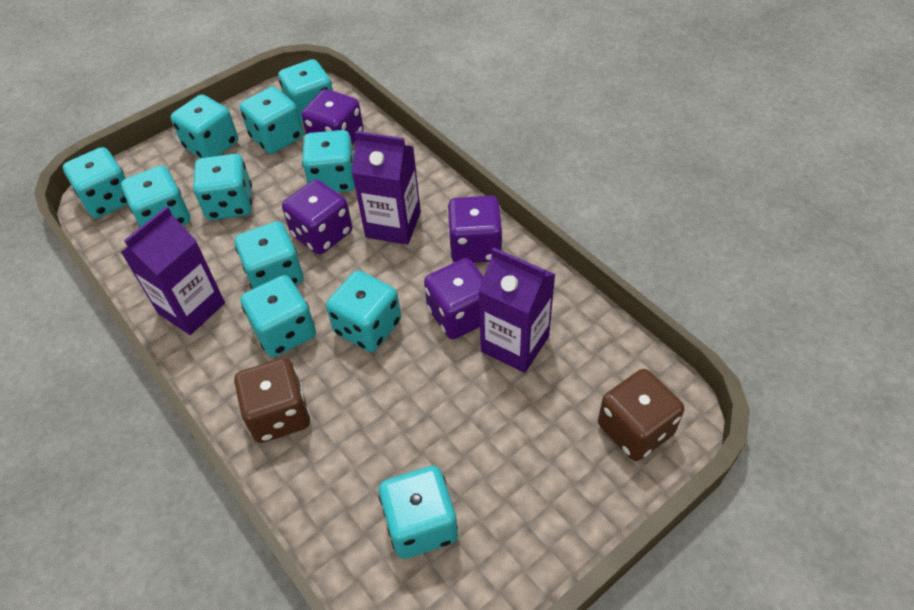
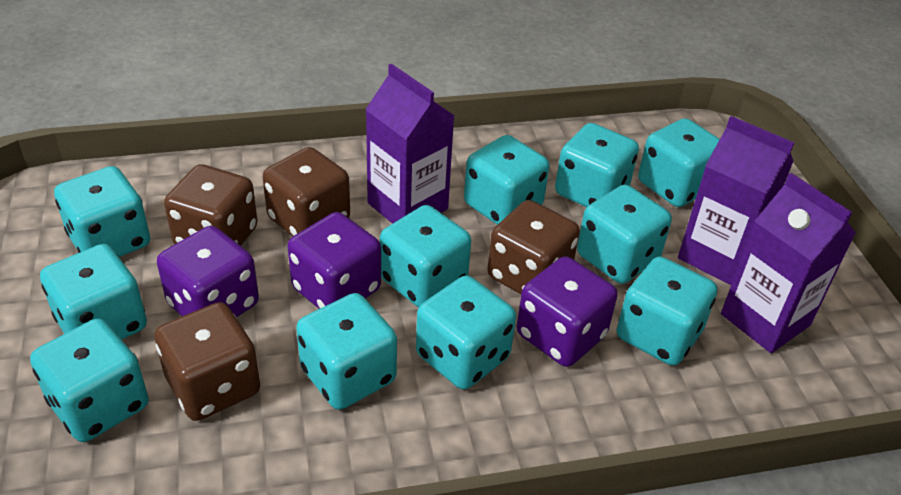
brown dice: 2 -> 4
purple dice: 4 -> 3

